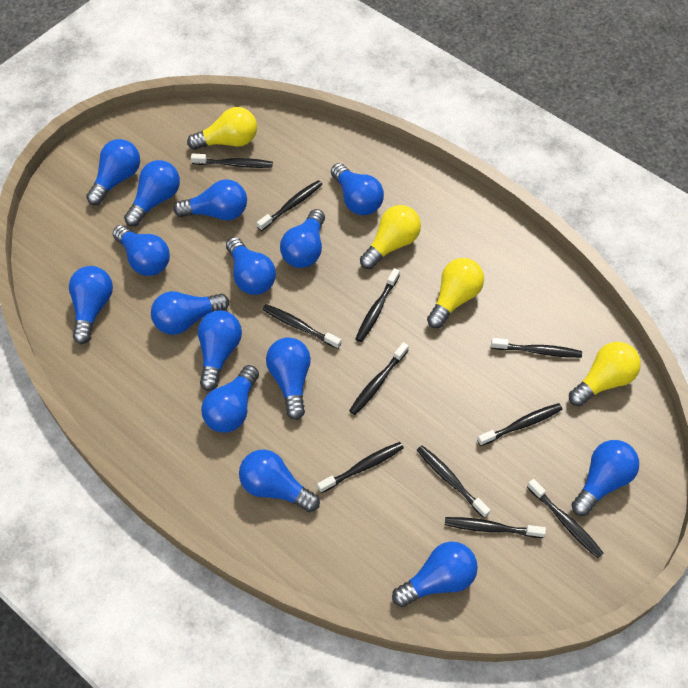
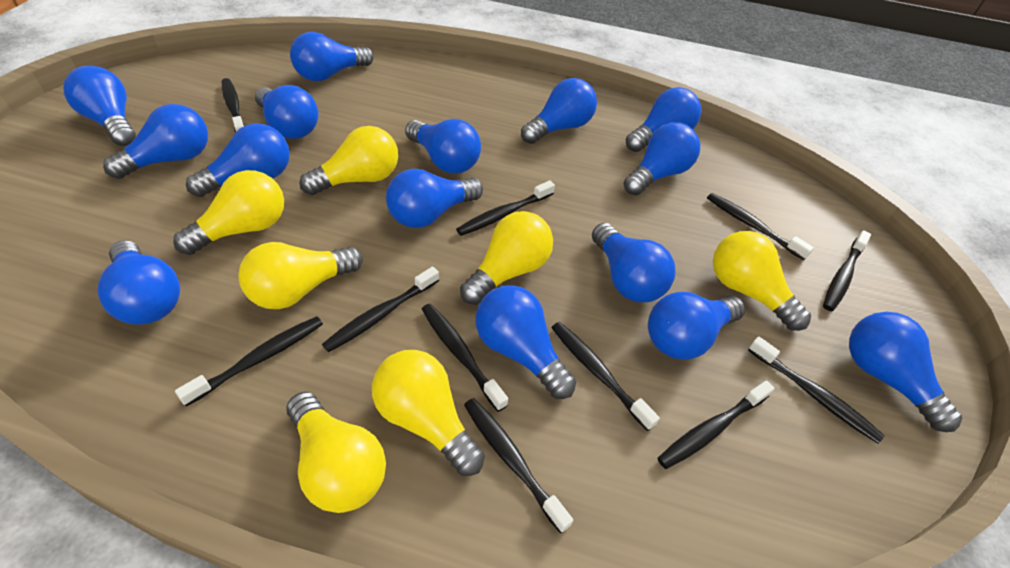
yellow light bulb: 4 -> 7

